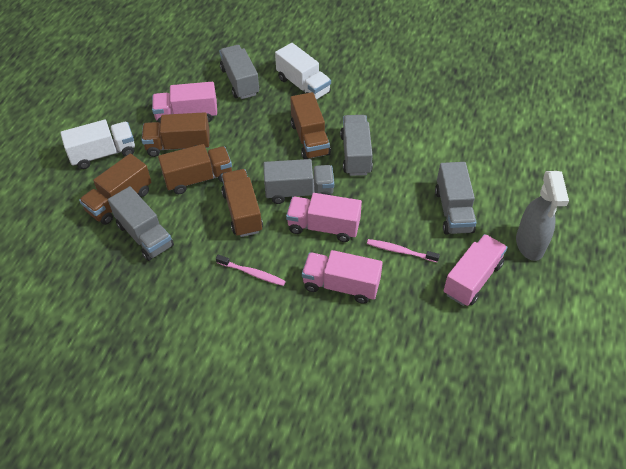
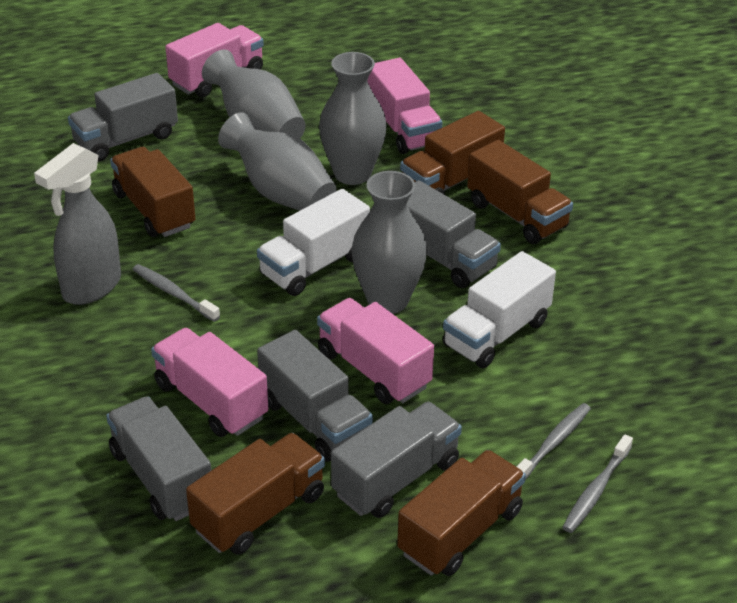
grey toothbrush: 0 -> 3
grey vase: 0 -> 4
pink toothbrush: 2 -> 0

